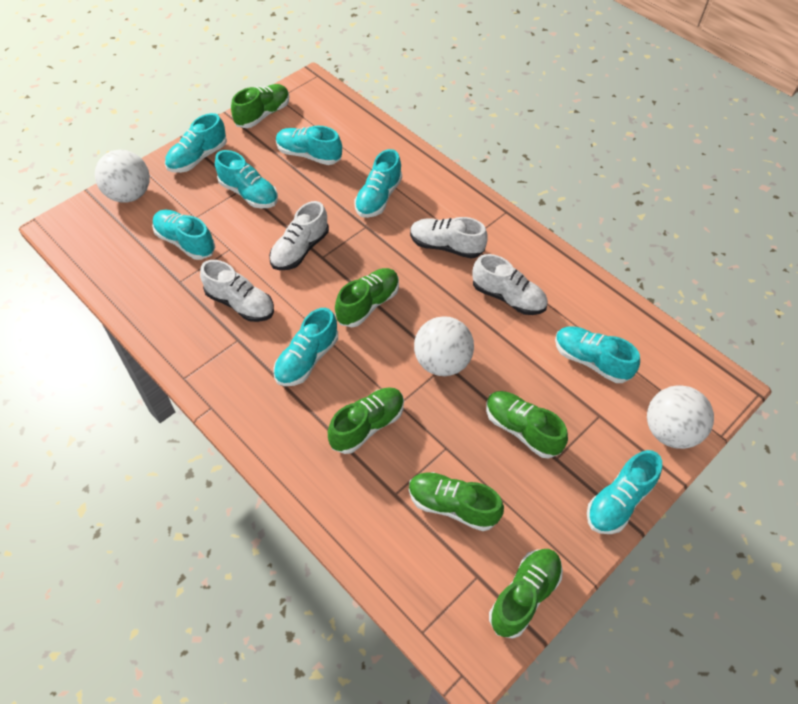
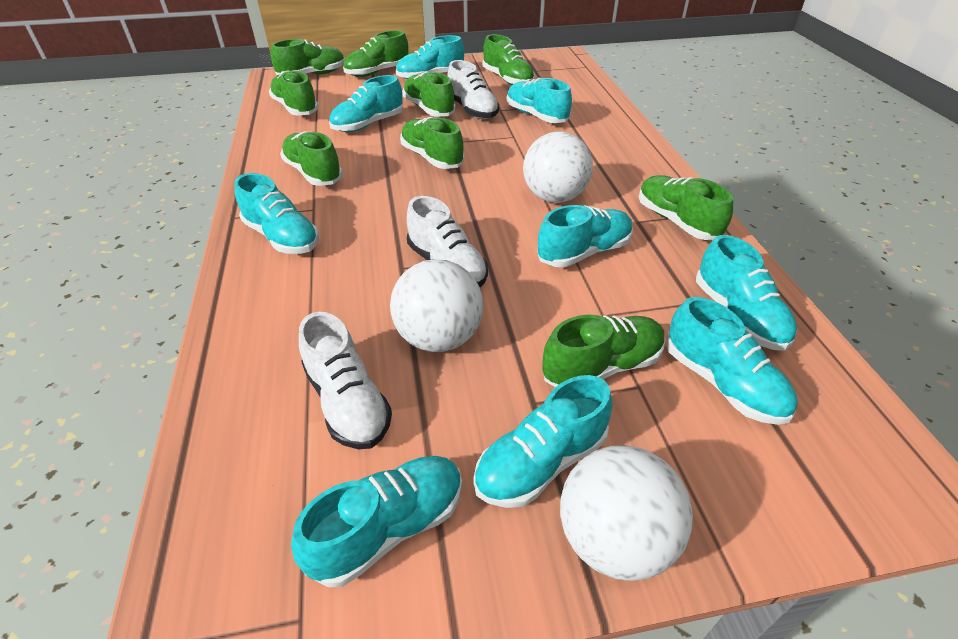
green shoe: 6 -> 9
turquoise shoe: 8 -> 9
white shoe: 4 -> 3

